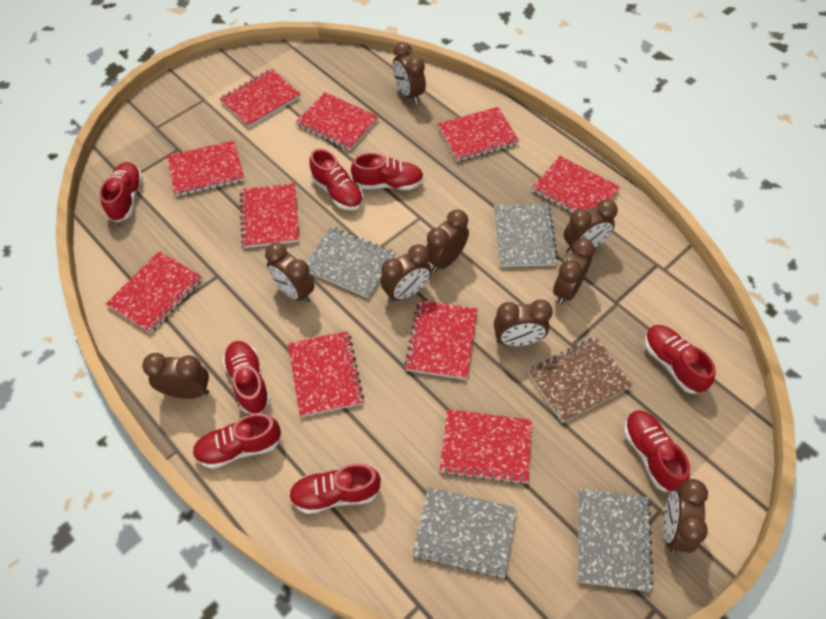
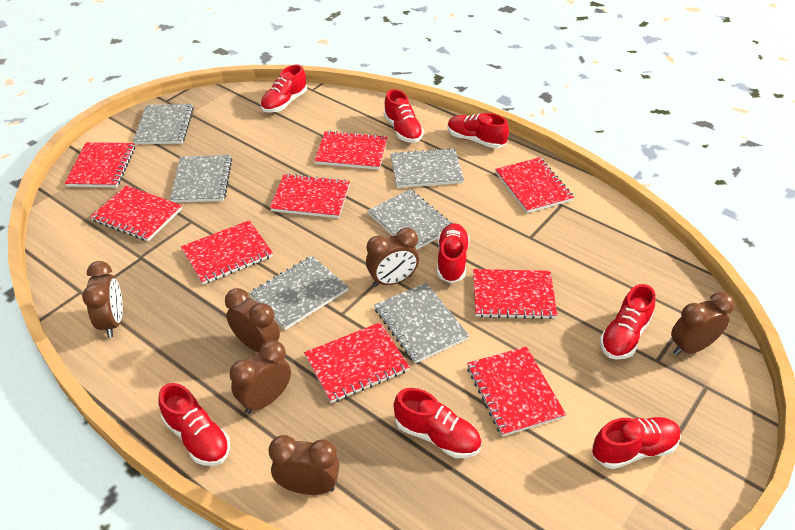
brown clock: 9 -> 6
brown notebook: 1 -> 0
grey notebook: 4 -> 6
red notebook: 10 -> 9

